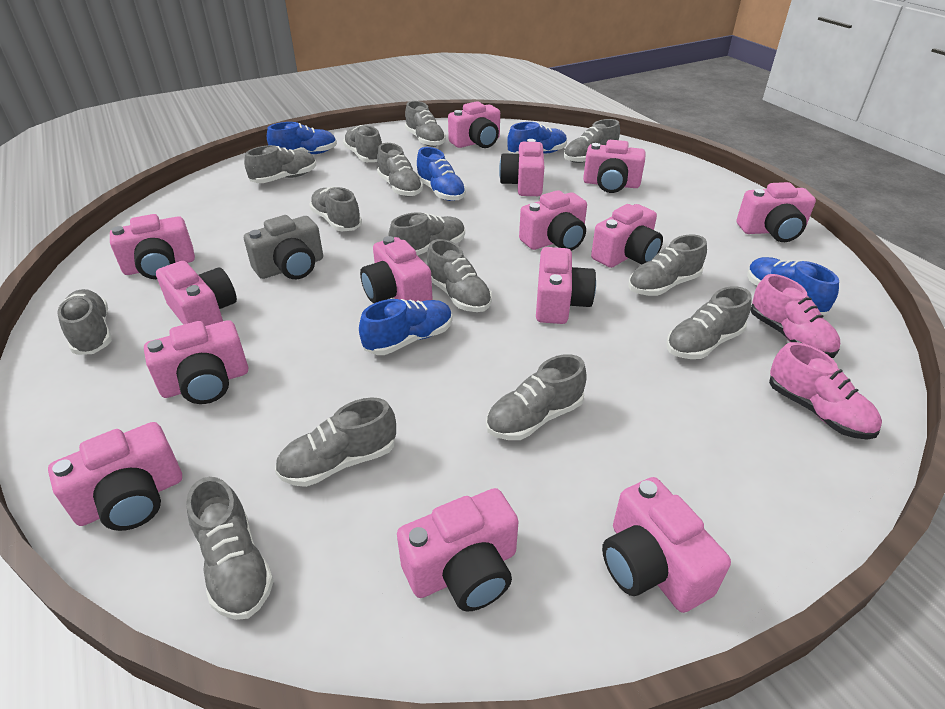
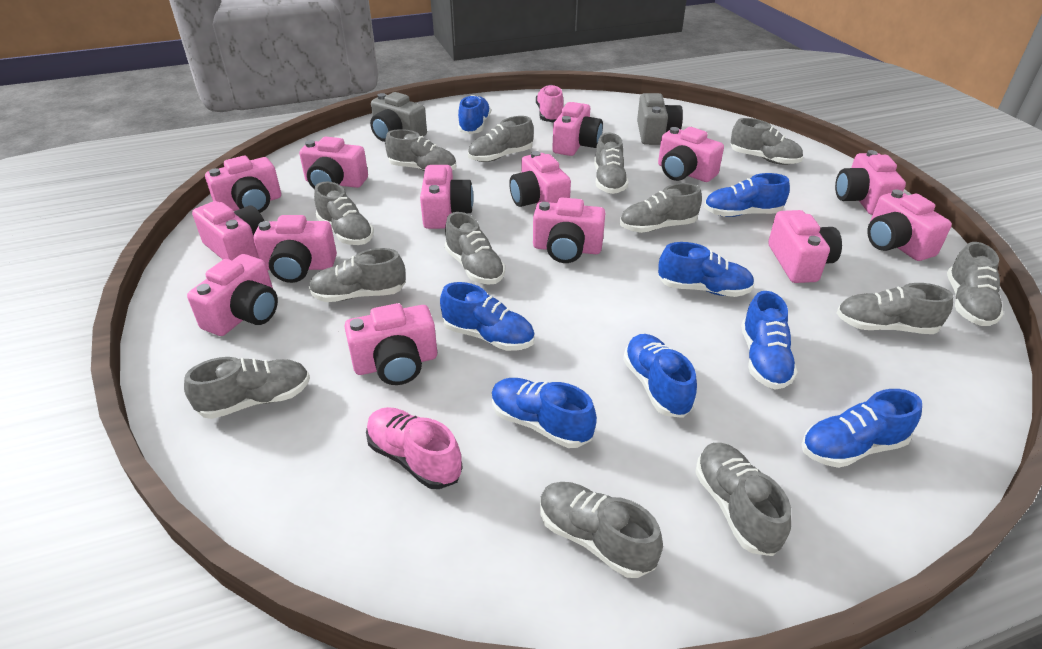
blue shoe: 5 -> 8
grey camera: 1 -> 2
grey shoe: 14 -> 13

